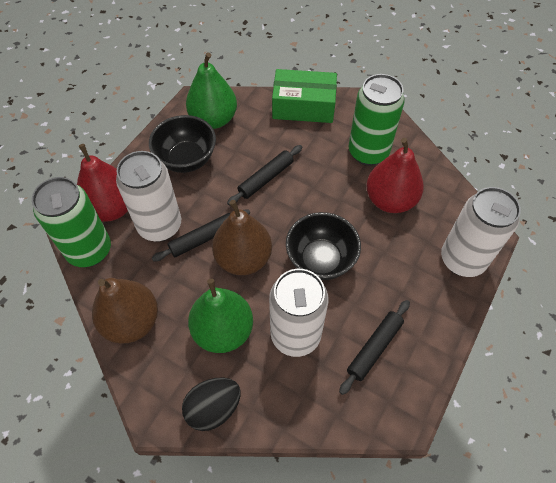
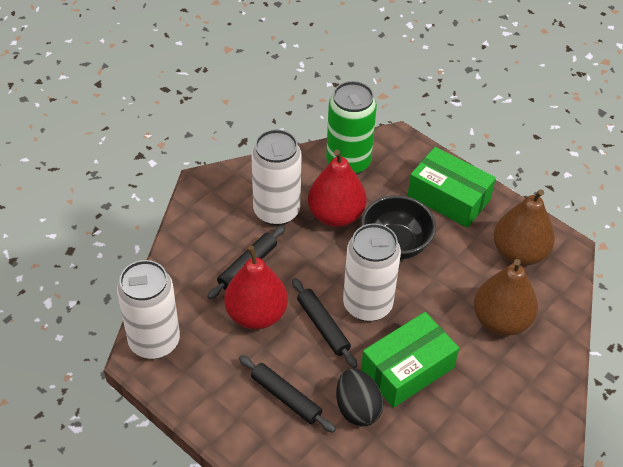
black bowl: 2 -> 1
green box: 1 -> 2
green can: 2 -> 1
green pear: 2 -> 0

